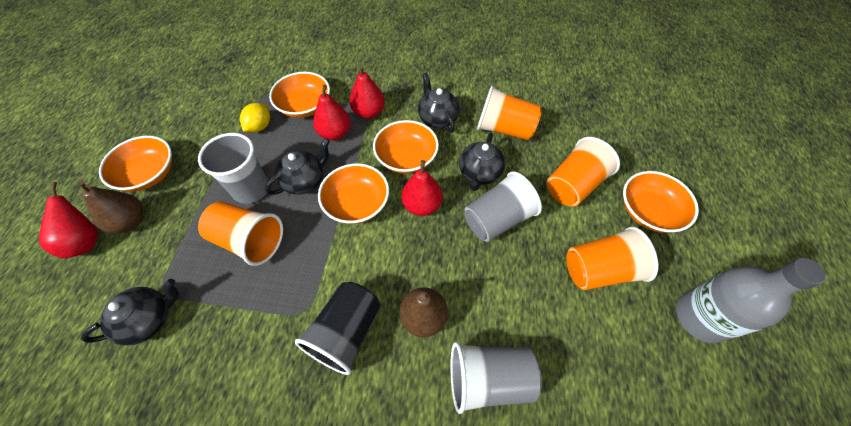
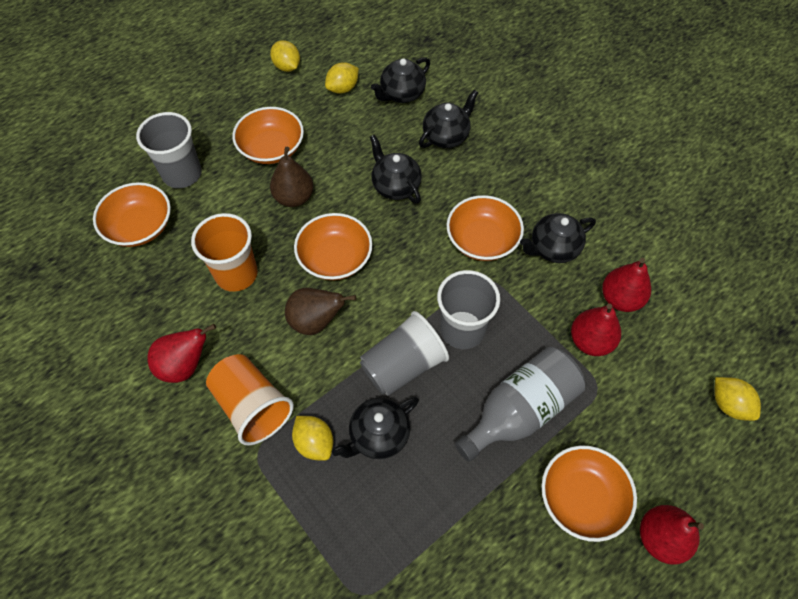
black cup: 1 -> 0
black teapot: 4 -> 5
orange cup: 4 -> 2
yellow lemon: 1 -> 4

